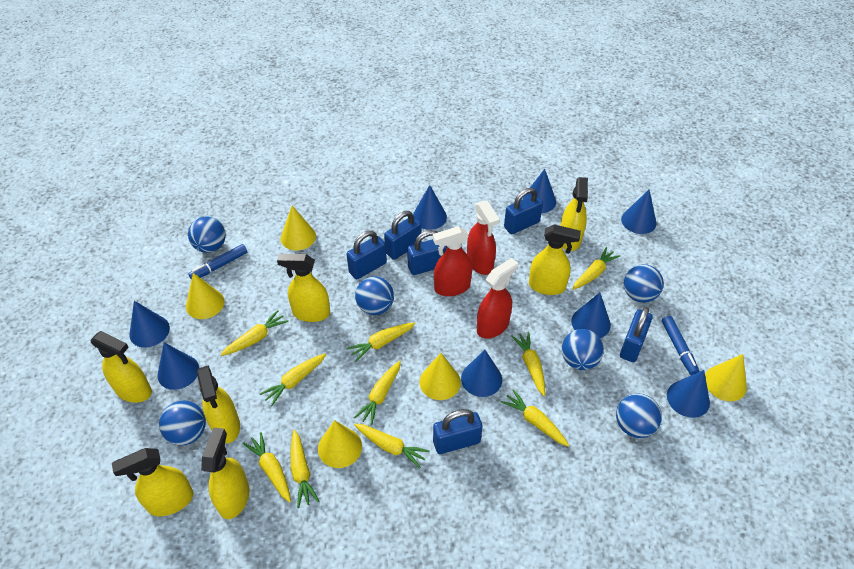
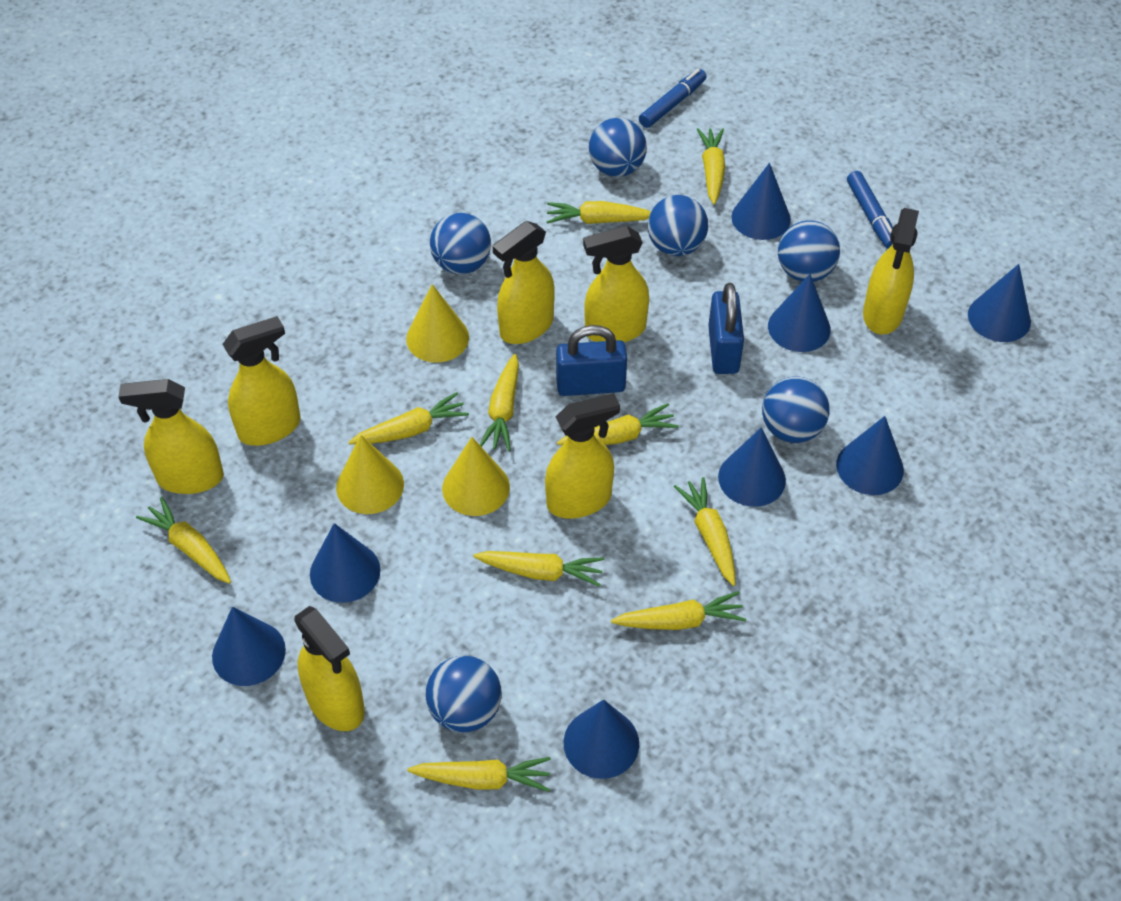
blue padlock: 6 -> 2
red spray bottle: 3 -> 0
yellow cone: 5 -> 3

